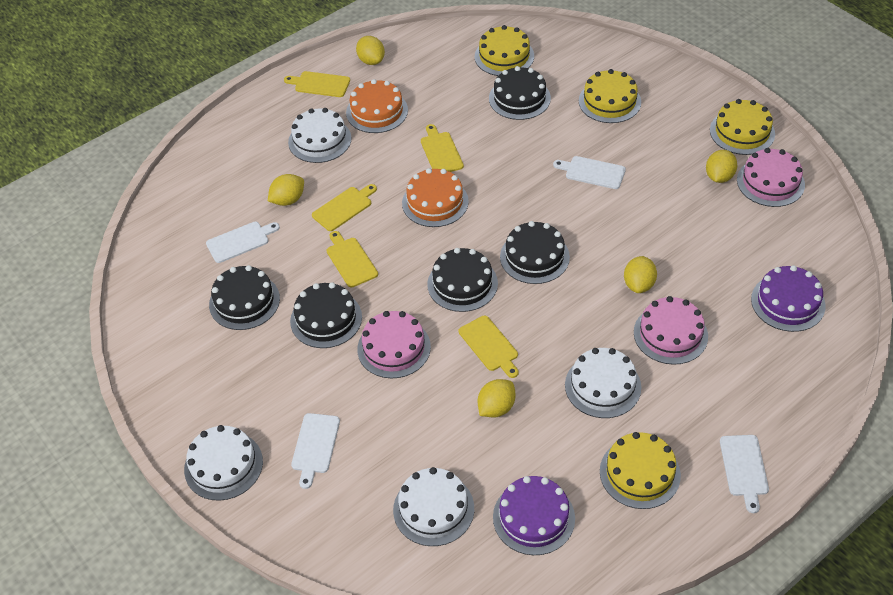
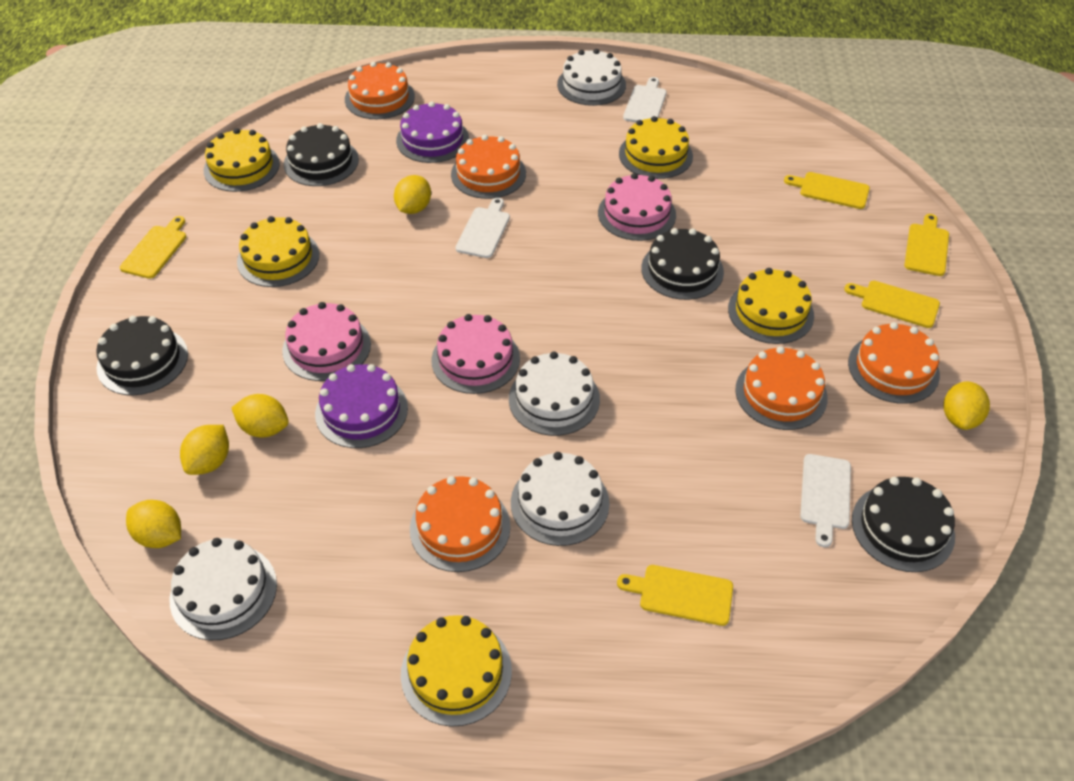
black cake: 5 -> 4
orange cake: 2 -> 5
white cutting board: 4 -> 3
yellow cake: 4 -> 5

